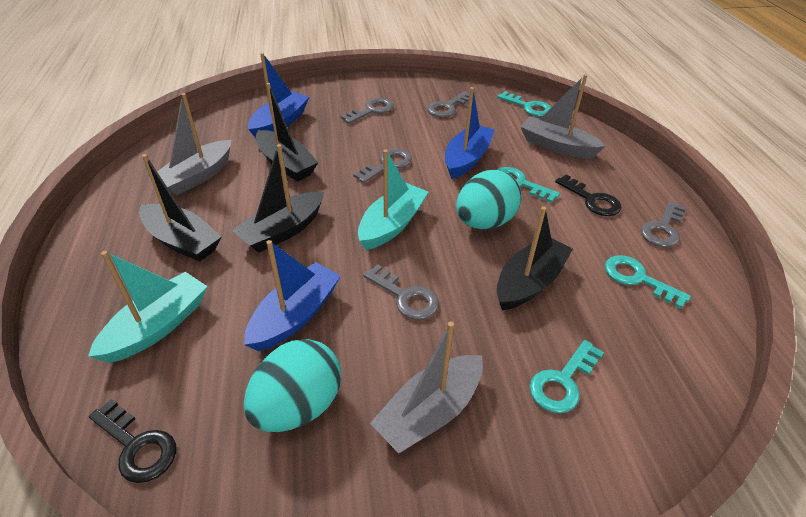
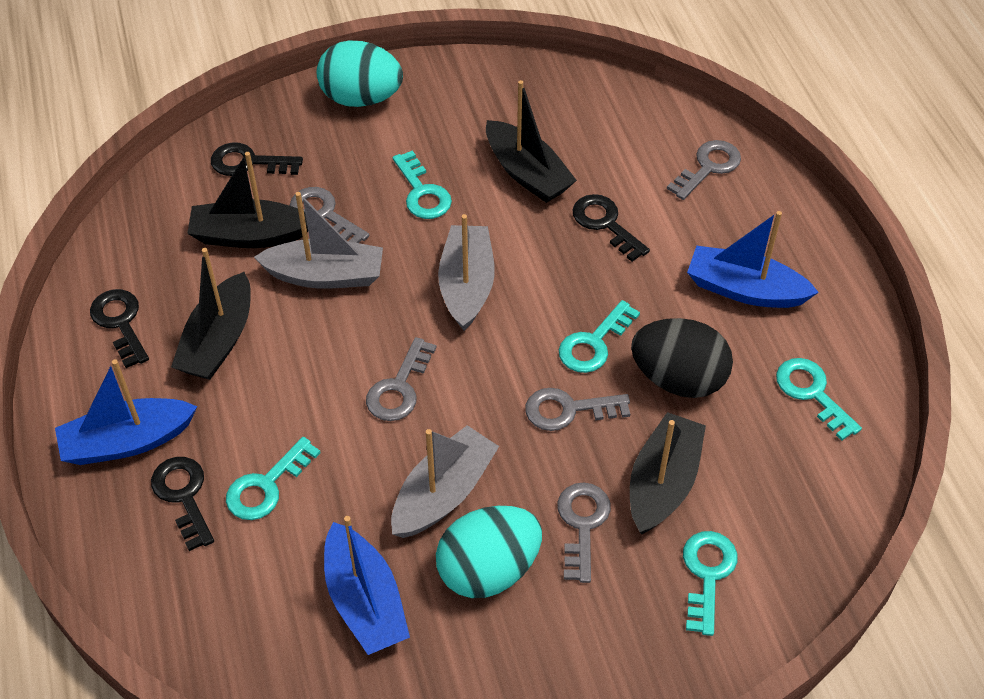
black egg: 0 -> 1
black key: 2 -> 4
turquoise boat: 2 -> 0
turquoise key: 4 -> 5

